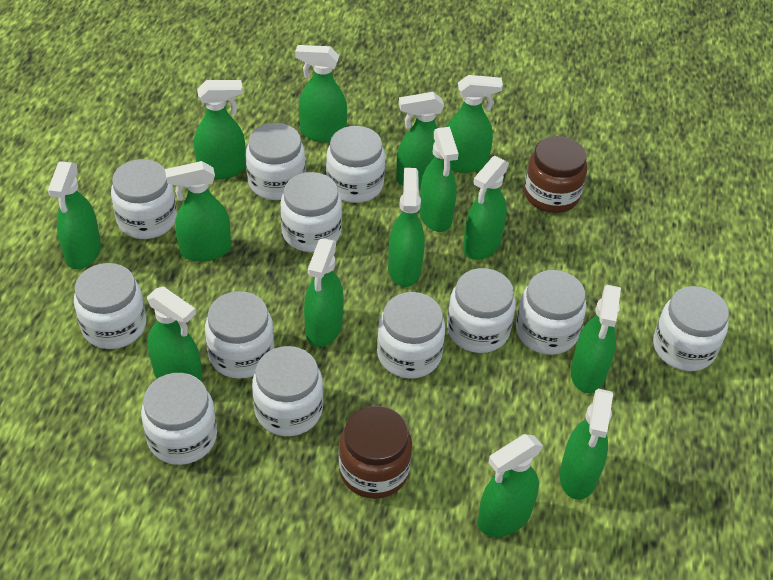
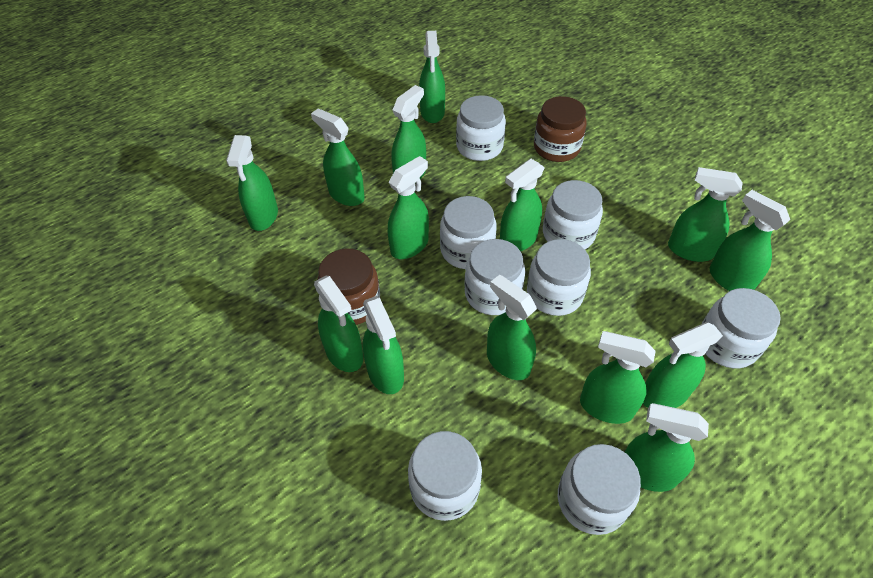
white jar: 12 -> 8

